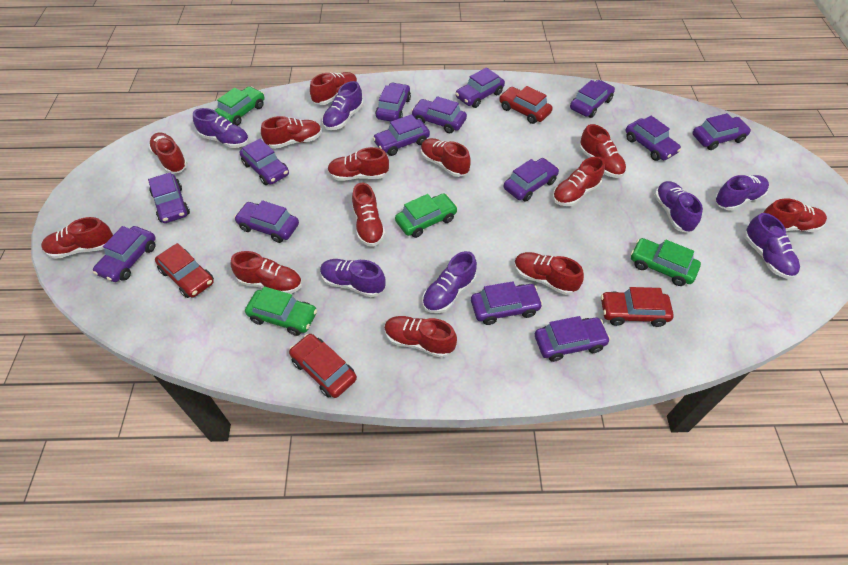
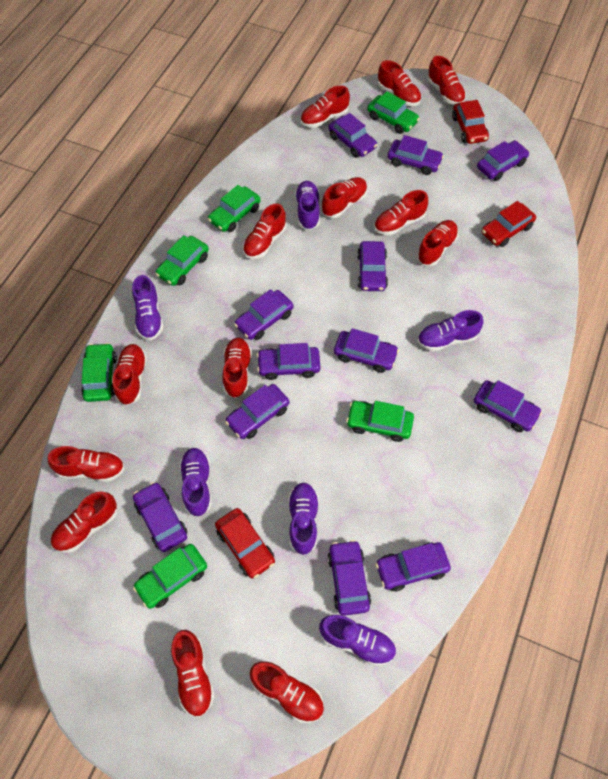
green car: 4 -> 6
purple car: 14 -> 12
purple shoe: 7 -> 6
red car: 4 -> 3

